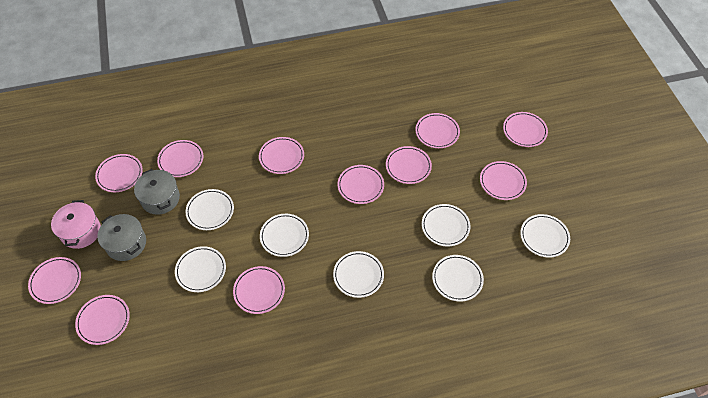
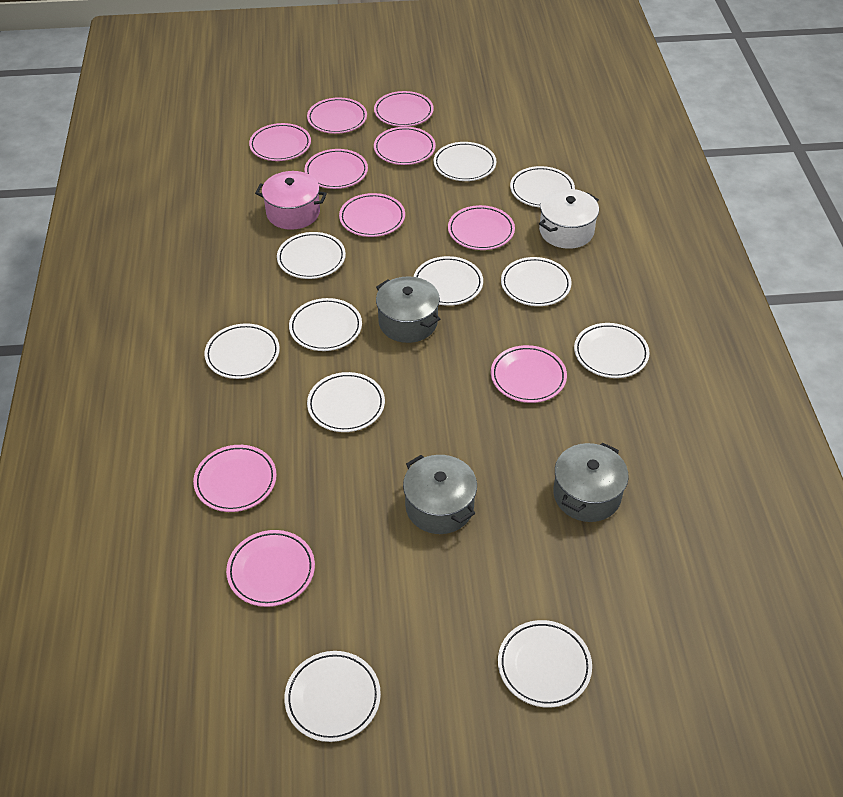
grey pot: 2 -> 3
pink plate: 11 -> 10
white plate: 7 -> 11
white pot: 0 -> 1

